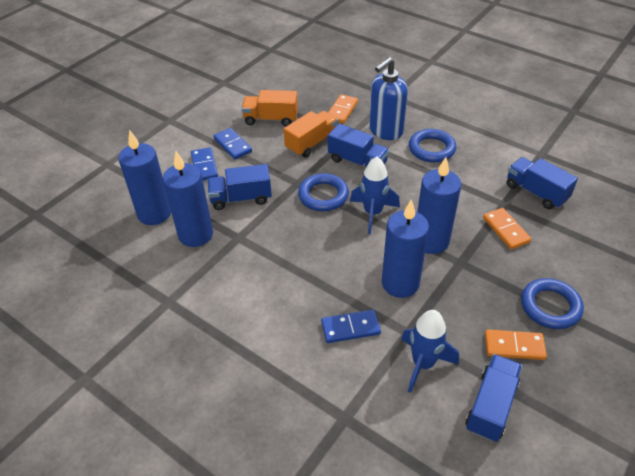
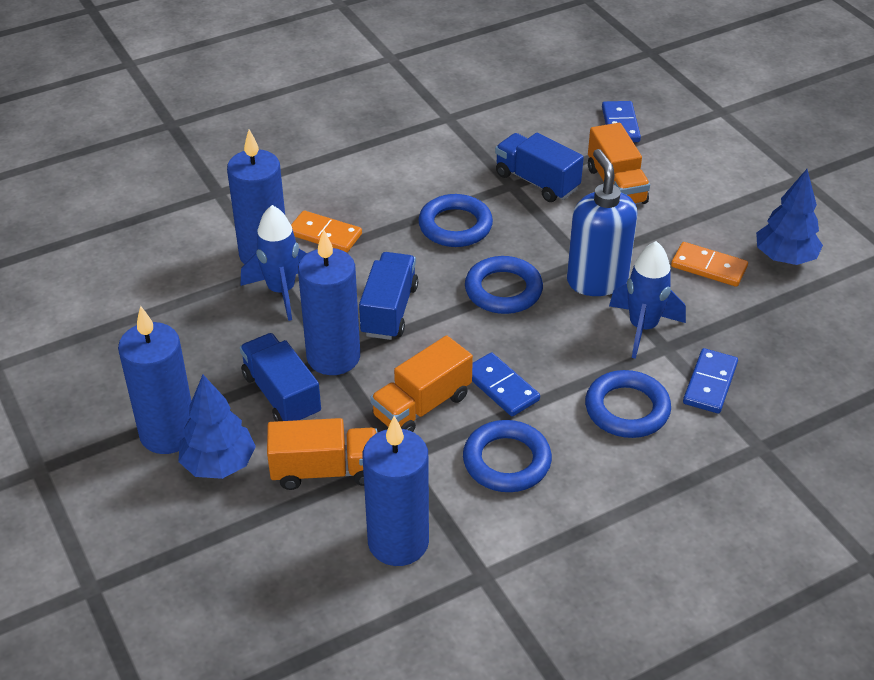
blue ring: 3 -> 4
blue tree: 0 -> 2
blue truck: 4 -> 3
orange domino: 3 -> 2
orange truck: 2 -> 3

